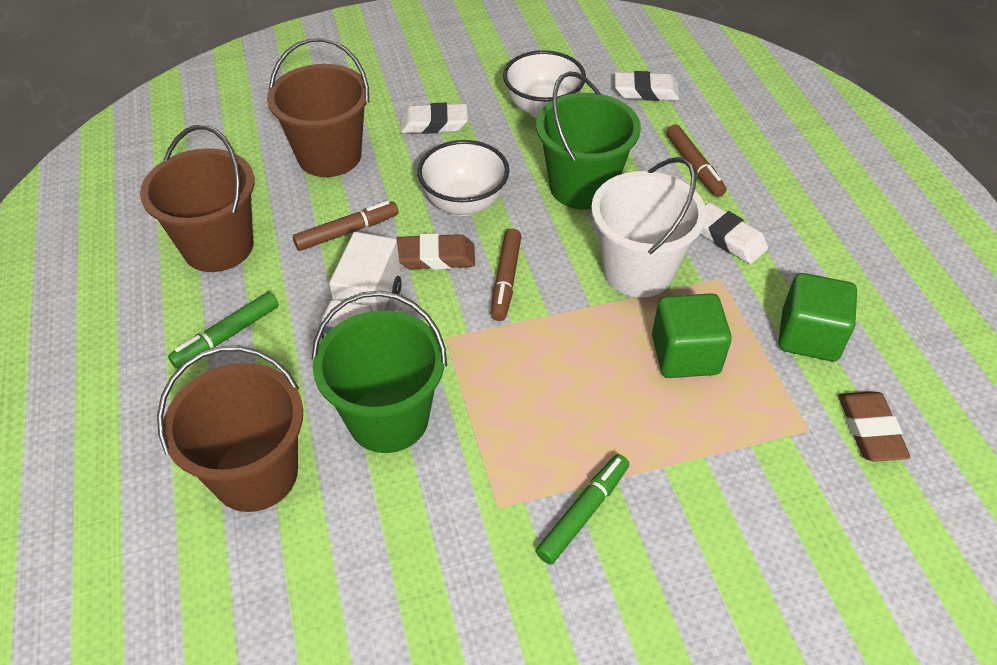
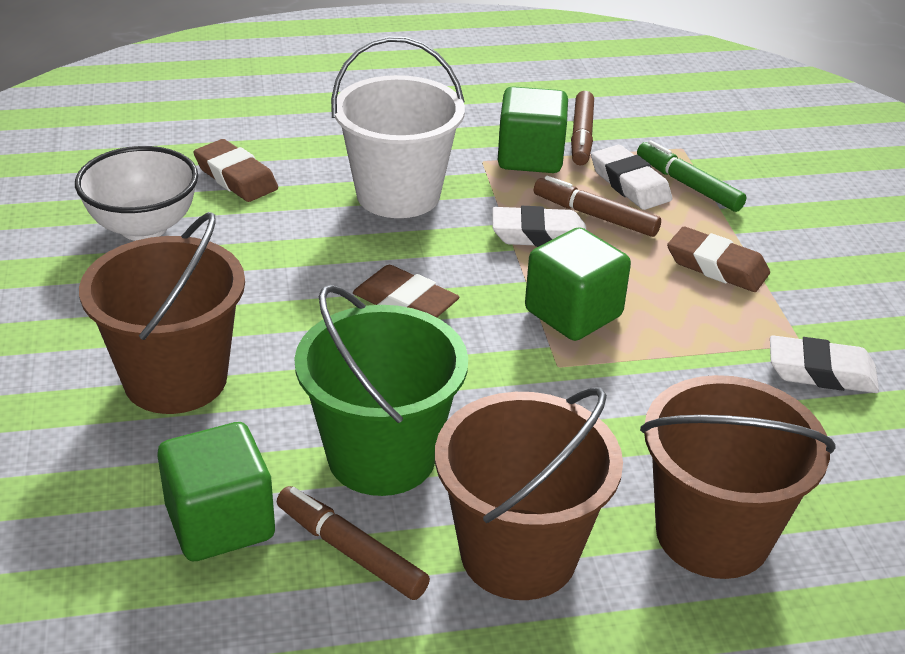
brown eraser: 2 -> 3
green bucket: 2 -> 1
green cube: 2 -> 3
green marker: 2 -> 1
white bowl: 2 -> 1
white truck: 1 -> 0

